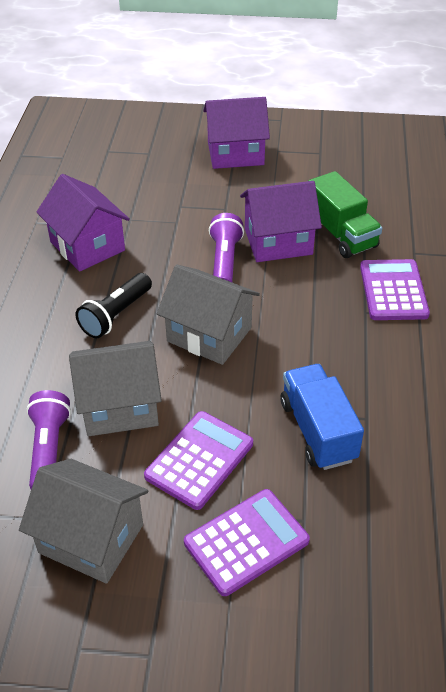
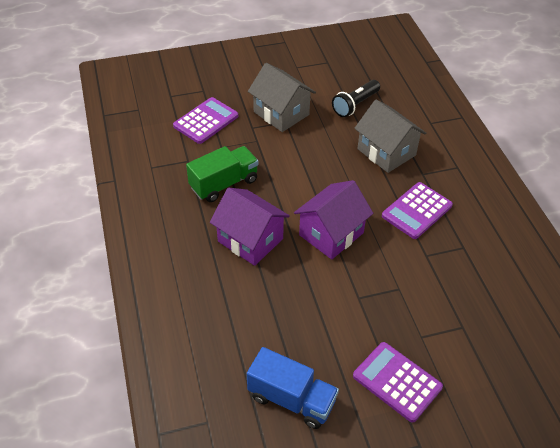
grey house: 3 -> 2
purple flashlight: 2 -> 0
purple house: 3 -> 2

